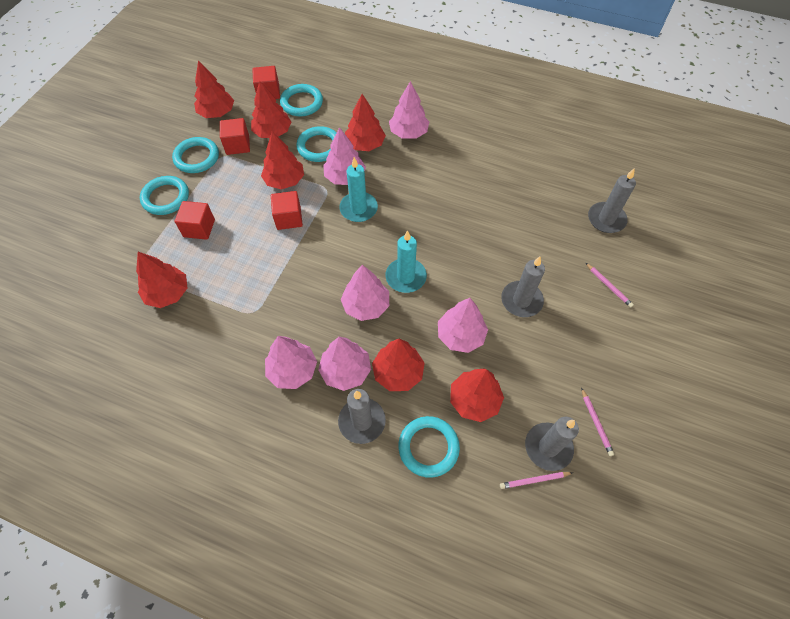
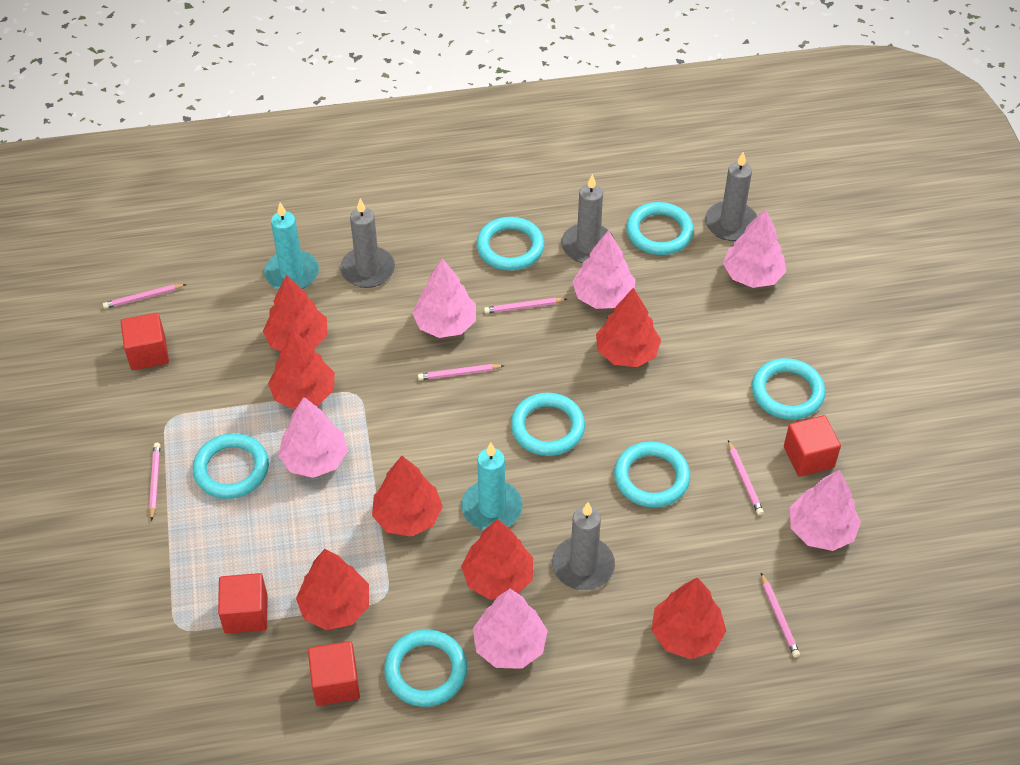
pink pencil: 3 -> 6
turquoise ring: 5 -> 7

